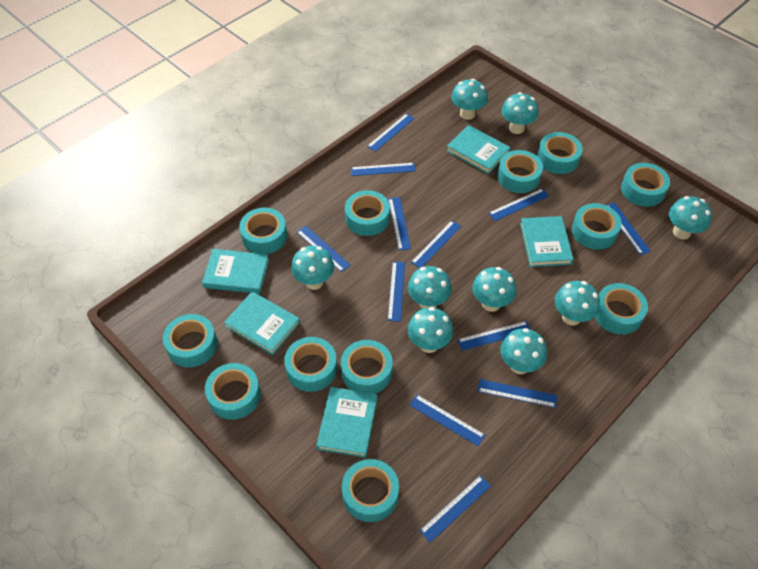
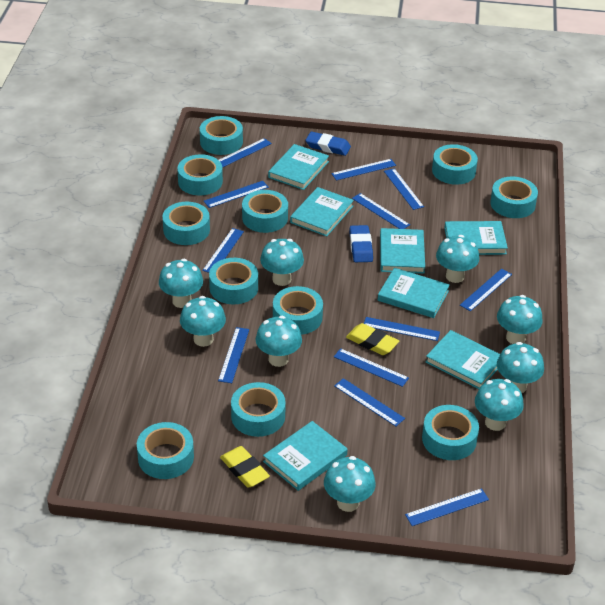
blue eraser: 0 -> 2
turquoise book: 5 -> 7
turquoise tape: 12 -> 11
yellow eraser: 0 -> 2

